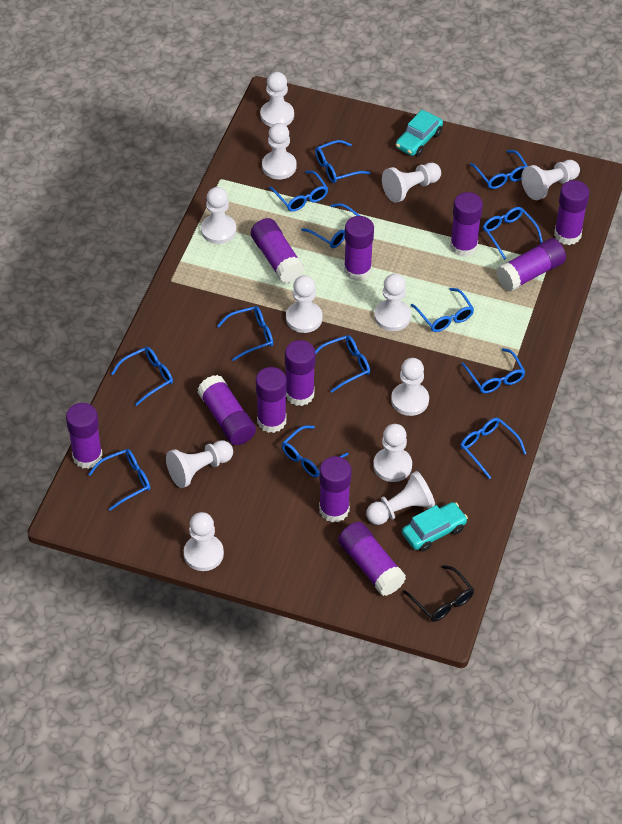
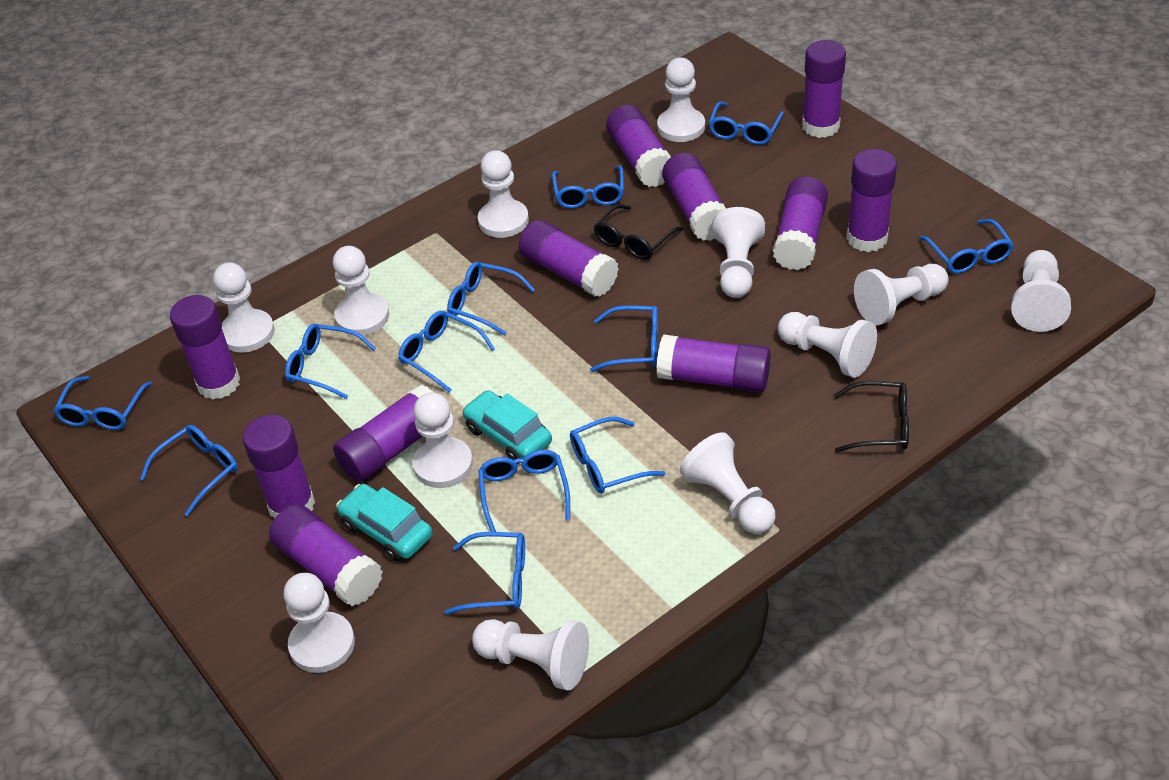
black glasses: 1 -> 2
blue glasses: 13 -> 12

